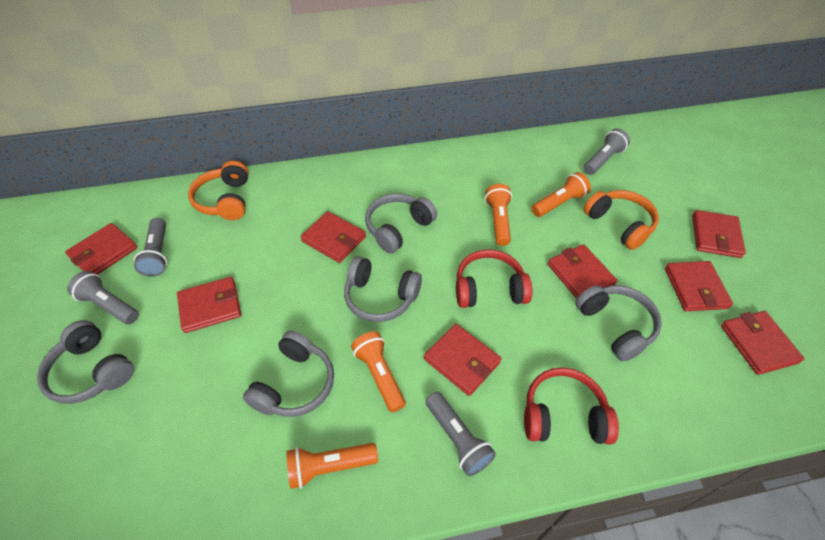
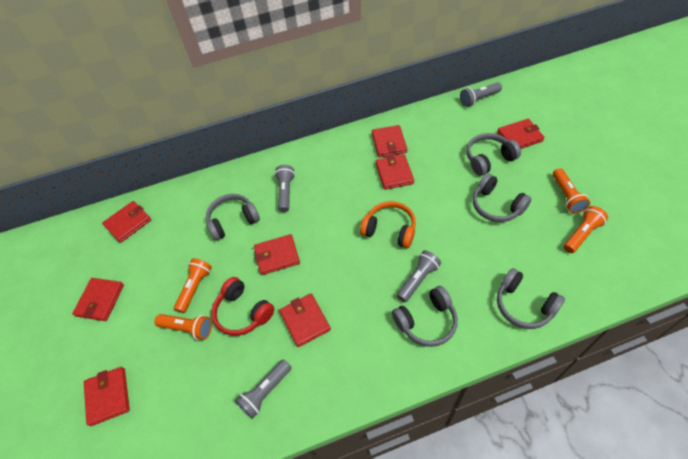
orange headphones: 2 -> 1
red headphones: 2 -> 1

